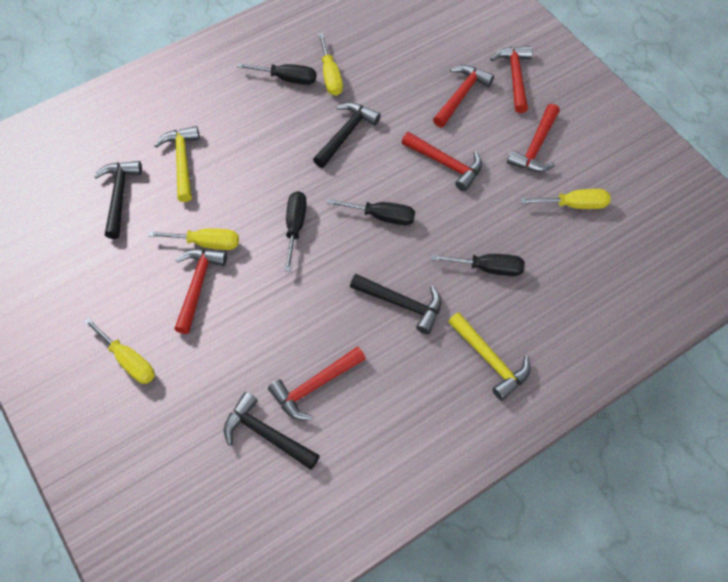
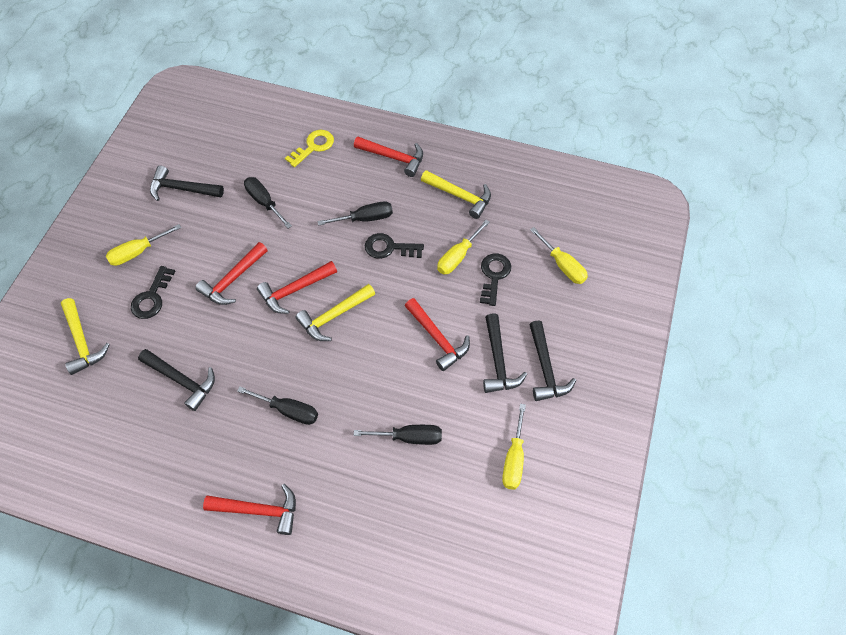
black key: 0 -> 3
red hammer: 6 -> 5
yellow hammer: 2 -> 3
yellow key: 0 -> 1

